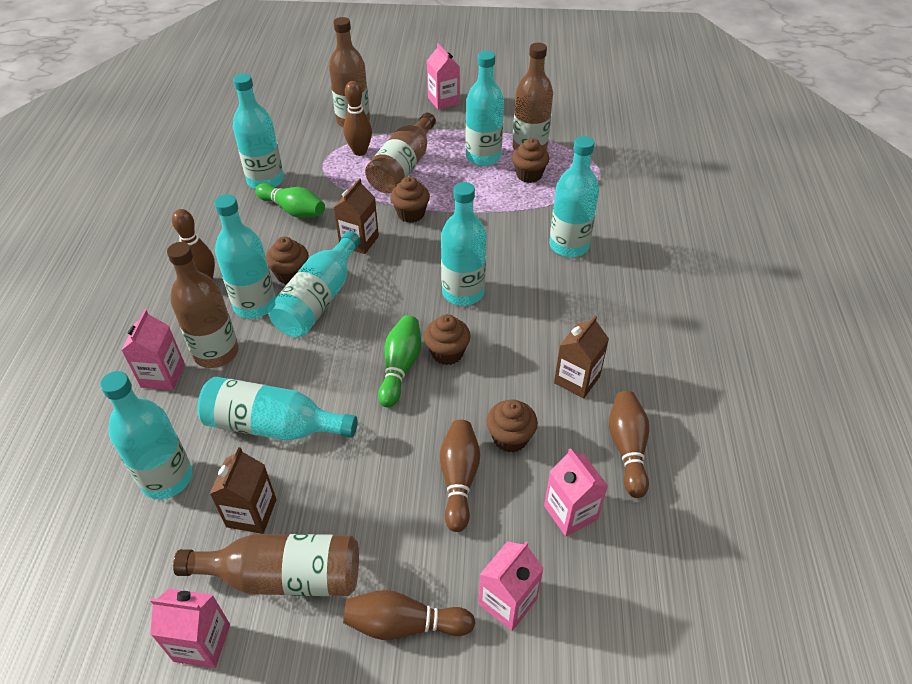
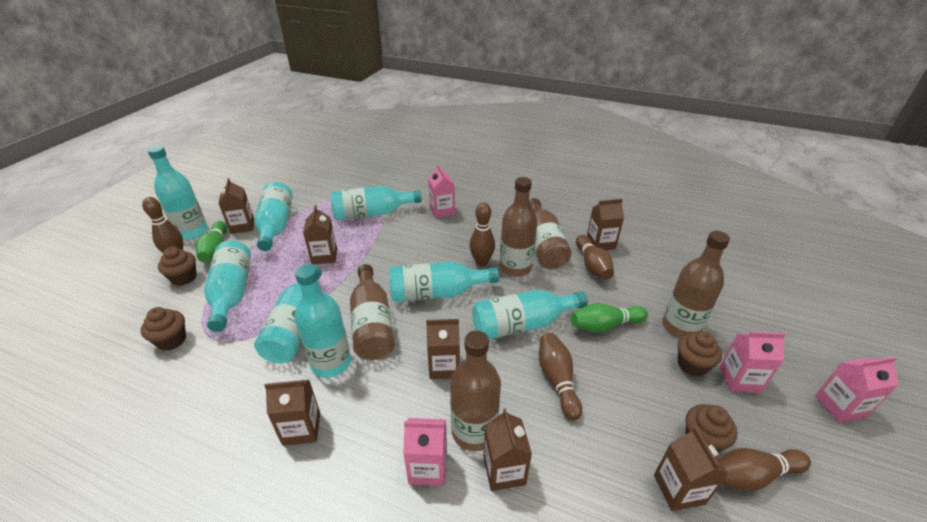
brown carton: 3 -> 7
brown cupcake: 5 -> 4
pink carton: 5 -> 4

